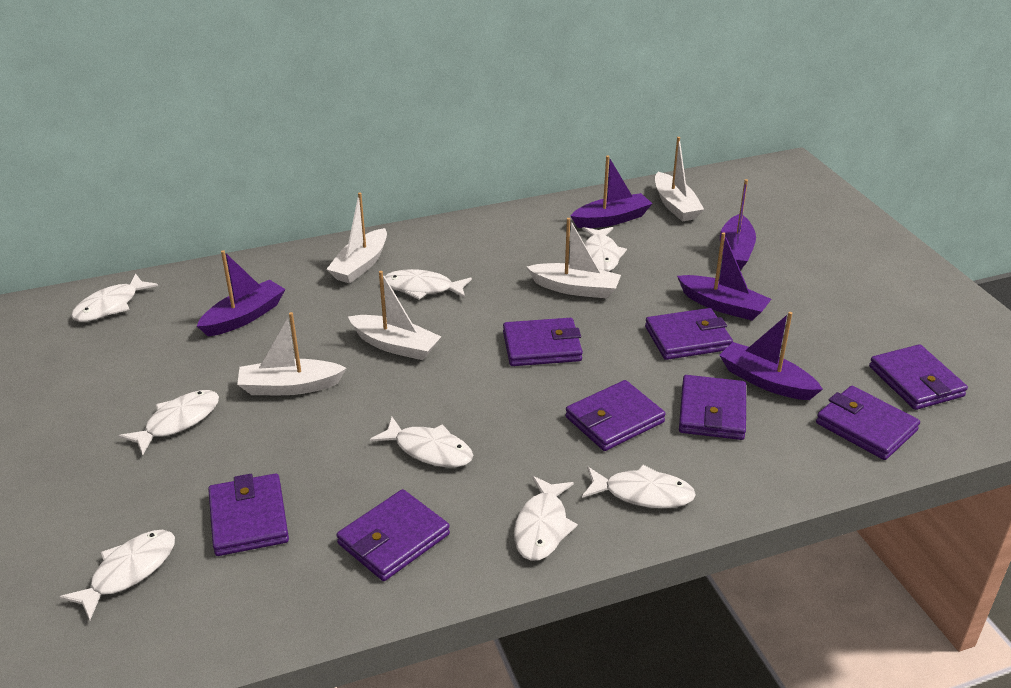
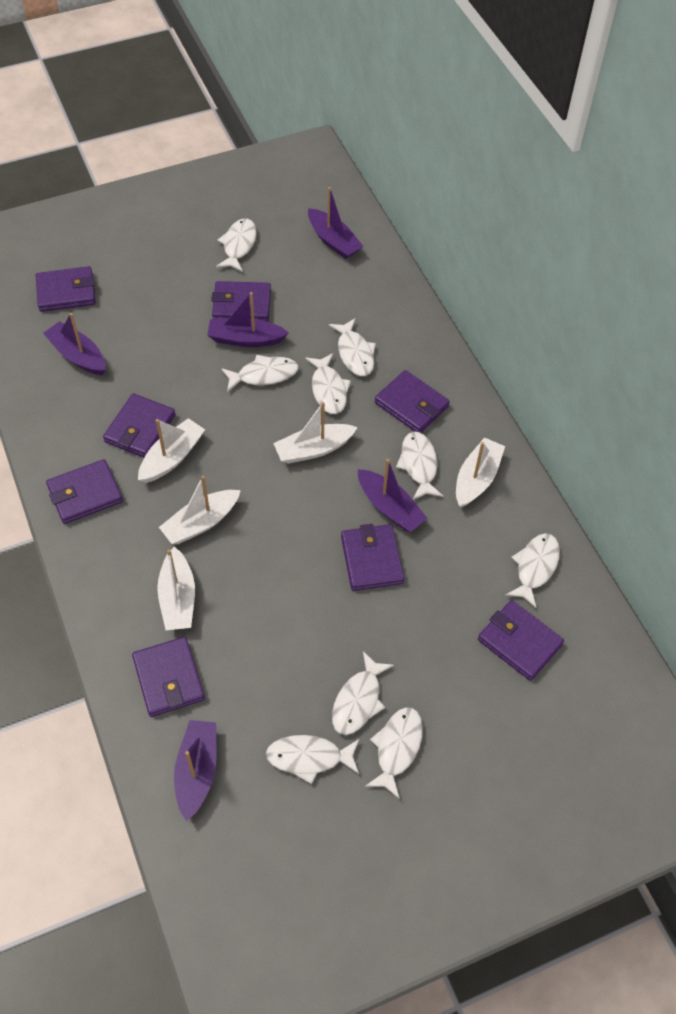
white fish: 8 -> 9

